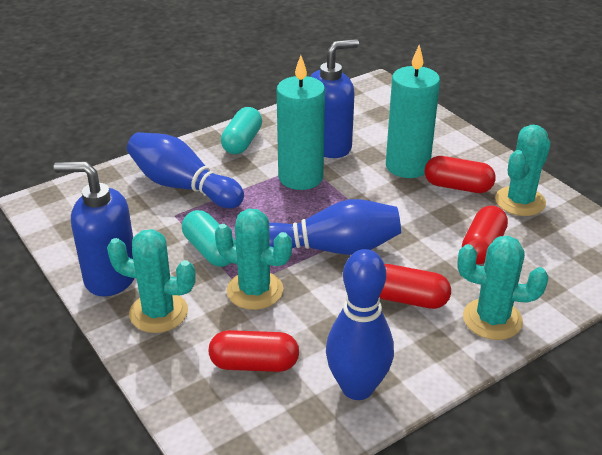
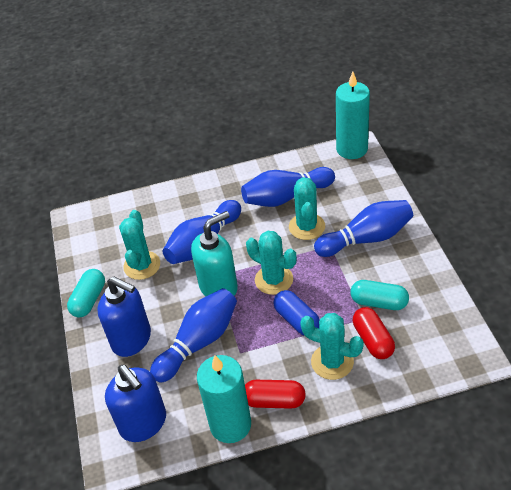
blue bowling pin: 3 -> 4
blue capsule: 0 -> 1
red capsule: 4 -> 2
turquoise soap dispenser: 0 -> 1

